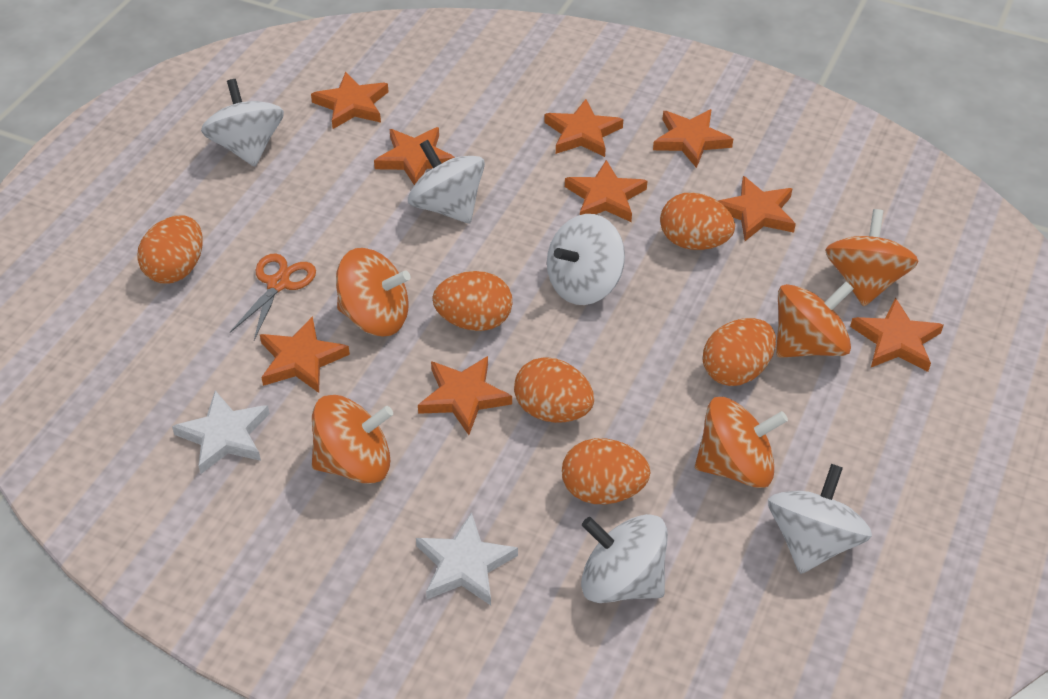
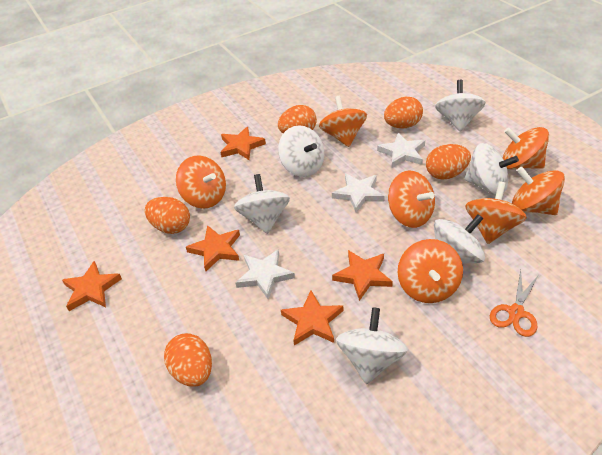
orange egg: 6 -> 5
orange spinning top: 5 -> 7
orange star: 9 -> 5
white spinning top: 5 -> 6
white star: 2 -> 3

